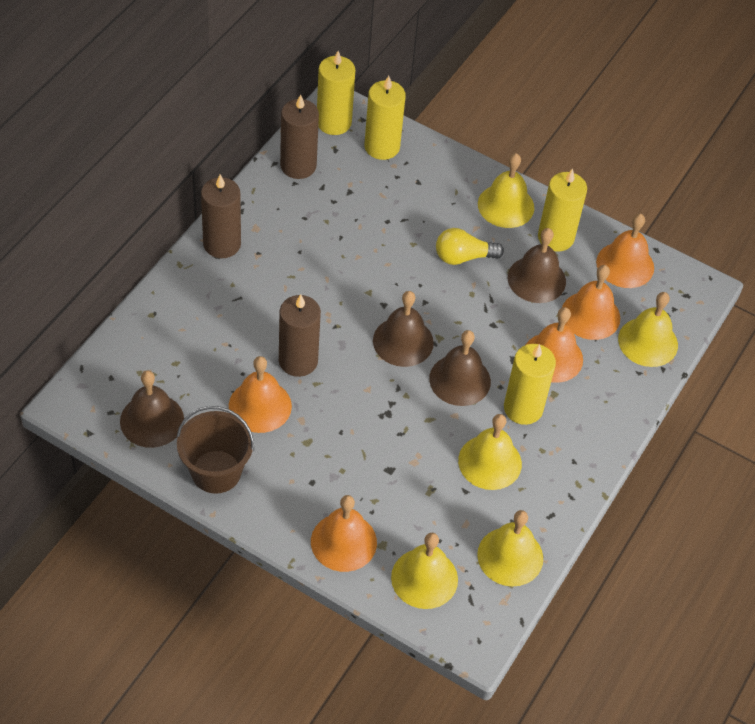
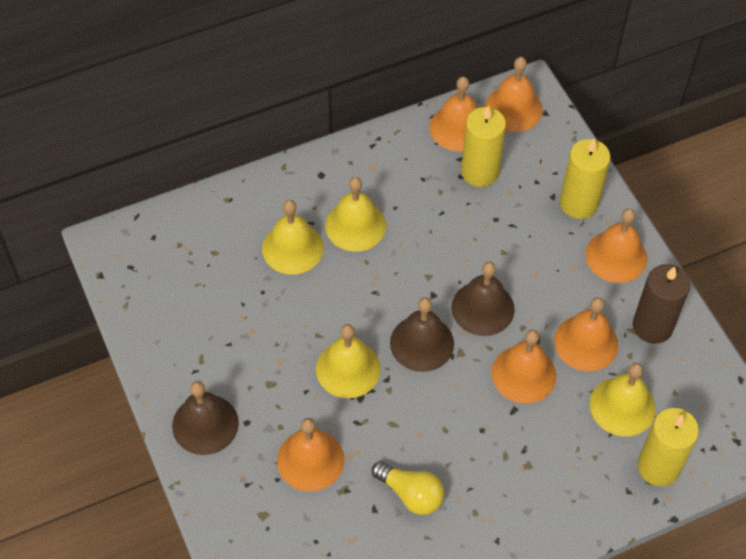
brown bell: 4 -> 3
brown bucket: 1 -> 0
brown candle: 3 -> 1
orange bell: 5 -> 6
yellow bell: 5 -> 4
yellow candle: 4 -> 3

